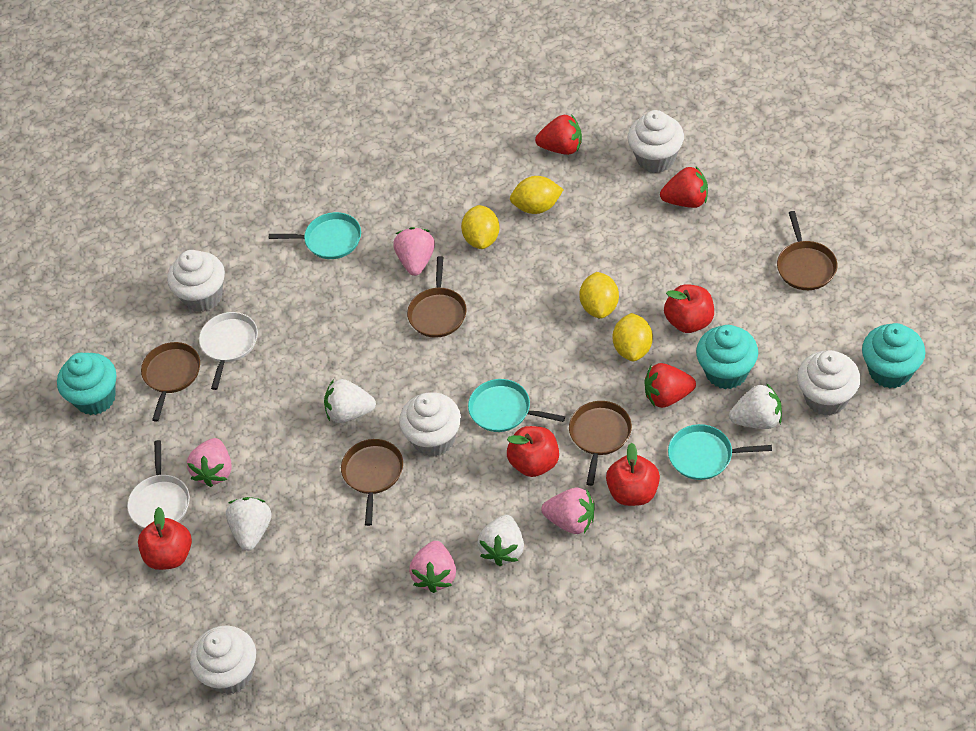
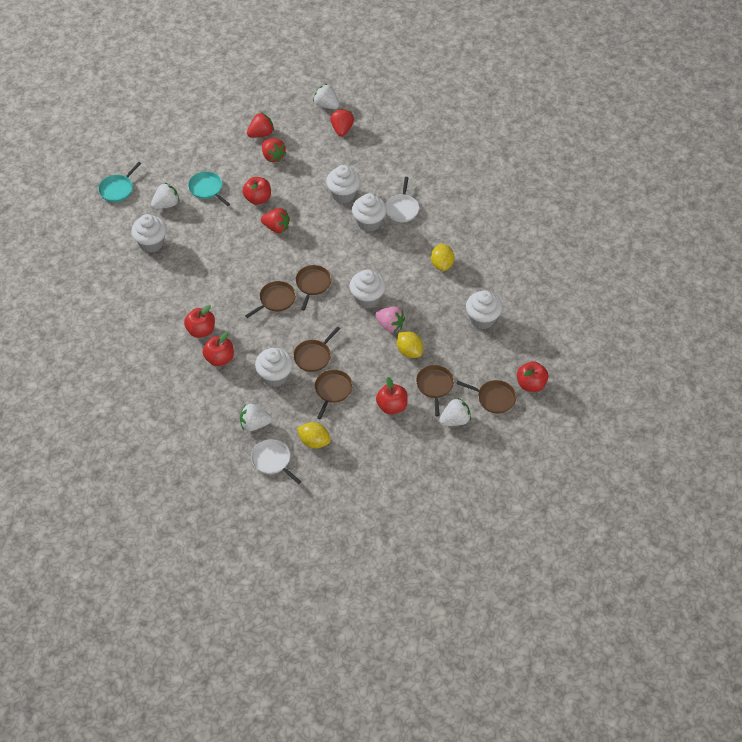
brown pan: 5 -> 6
pink strawberry: 4 -> 1
red apple: 4 -> 5
red strawberry: 3 -> 4
turquoise cupcake: 3 -> 0
turquoise pan: 3 -> 2
white cupcake: 5 -> 6
yellow lemon: 4 -> 3

